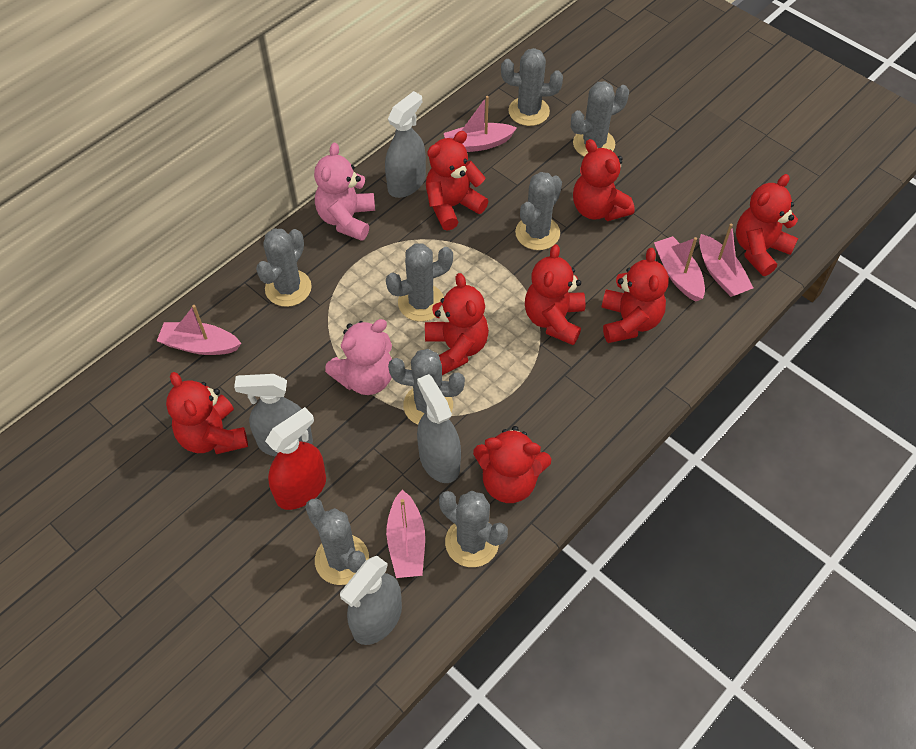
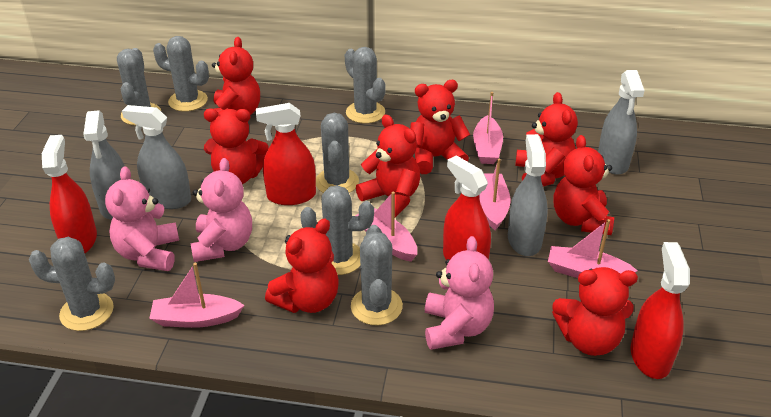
grey cactus: 8 -> 7
pink teddy bear: 2 -> 3
red spray bottle: 1 -> 4

